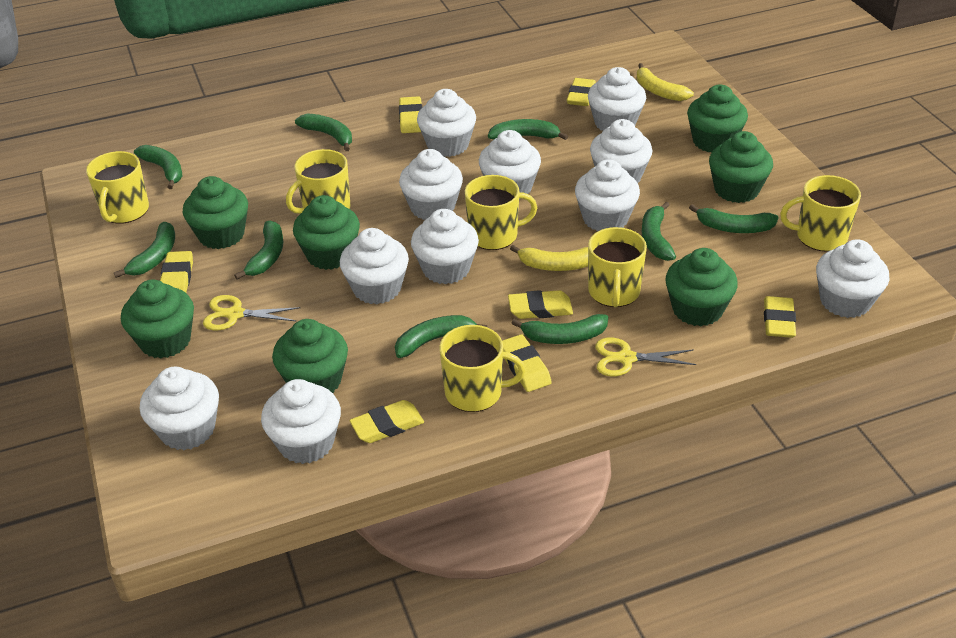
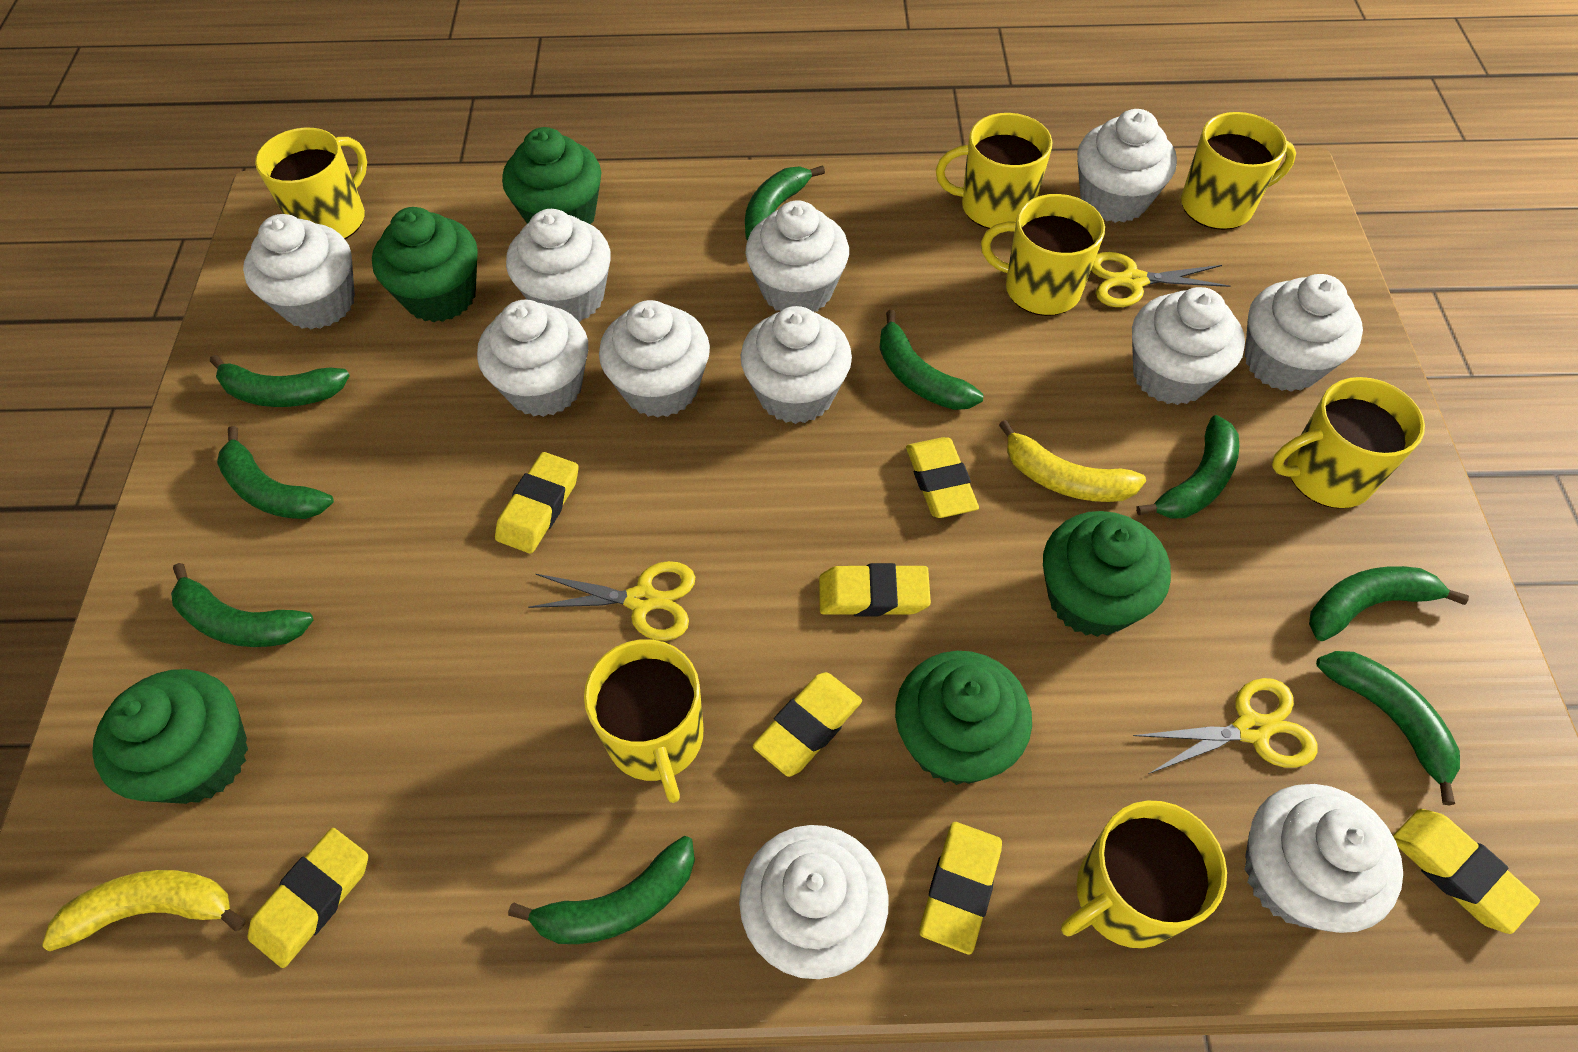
green cupcake: 7 -> 5
yellow mug: 6 -> 7
yellow scissors: 2 -> 3

